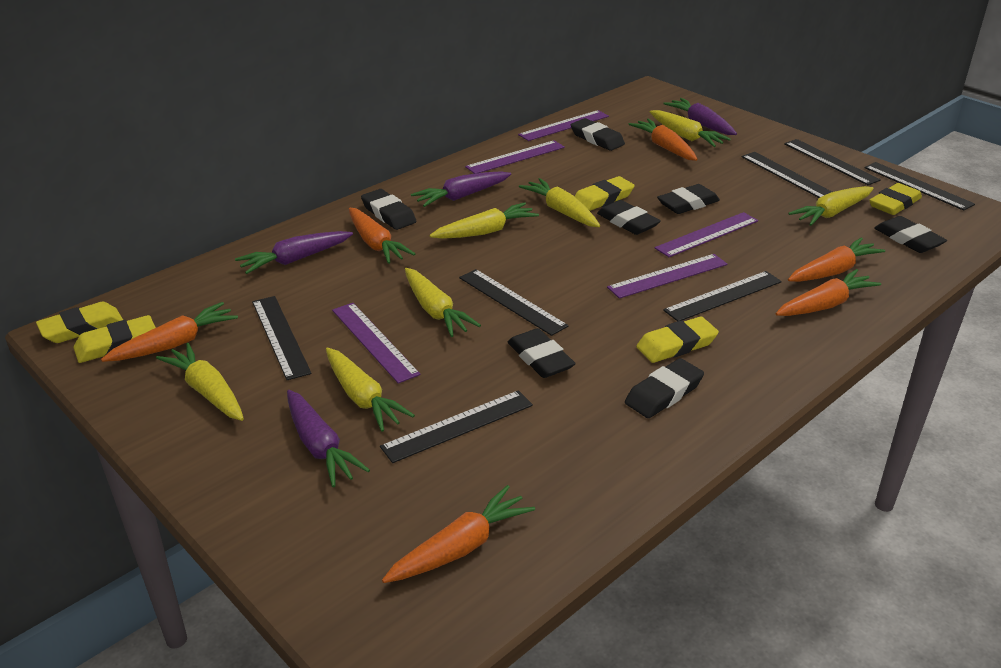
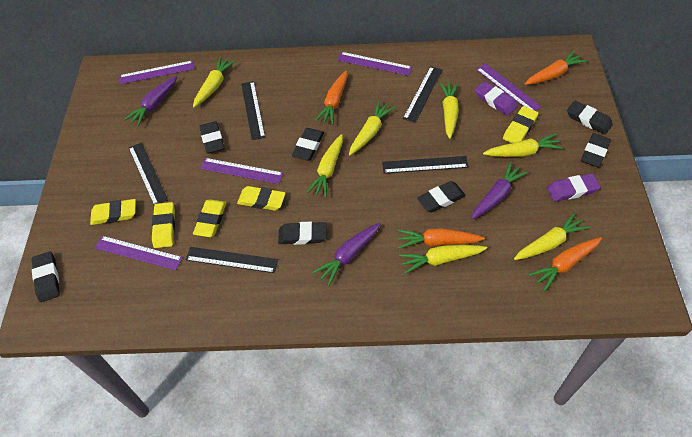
black ruler: 7 -> 5
orange carrot: 6 -> 4
purple carrot: 4 -> 3
purple eraser: 0 -> 2

